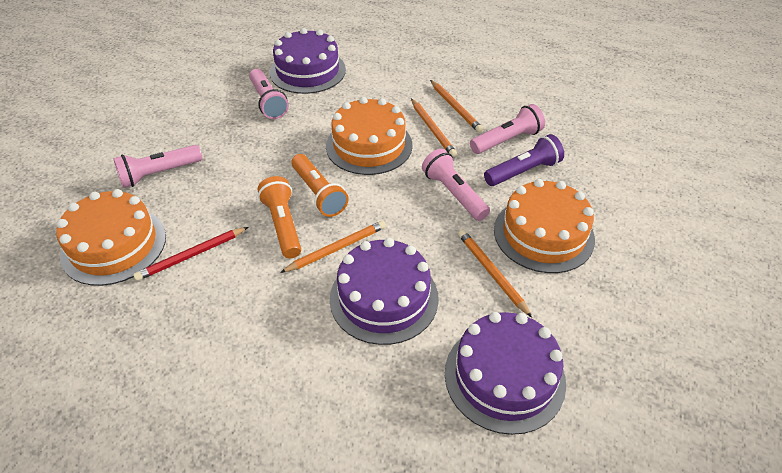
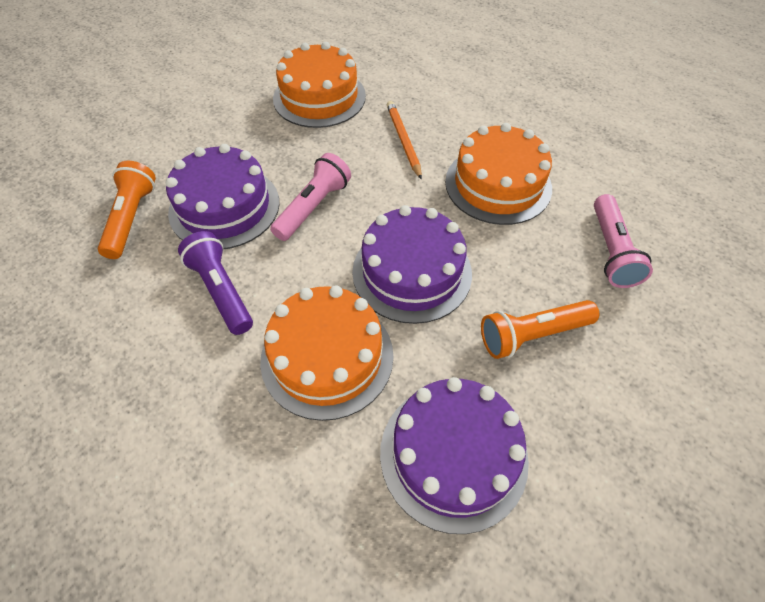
orange pencil: 4 -> 1
pink flashlight: 4 -> 2
red pencil: 1 -> 0

